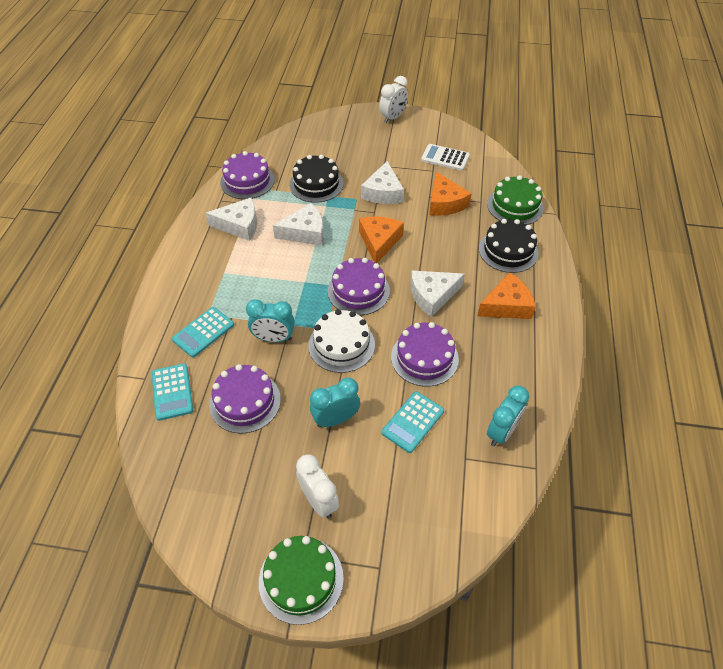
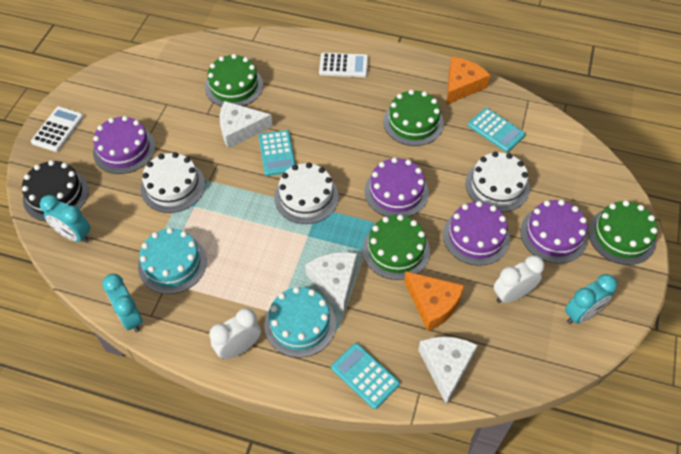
black cake: 2 -> 1
green cake: 2 -> 4
orange cheese: 3 -> 2
turquoise cake: 0 -> 2
white cake: 1 -> 3
white calculator: 1 -> 2
white cheese: 4 -> 3

